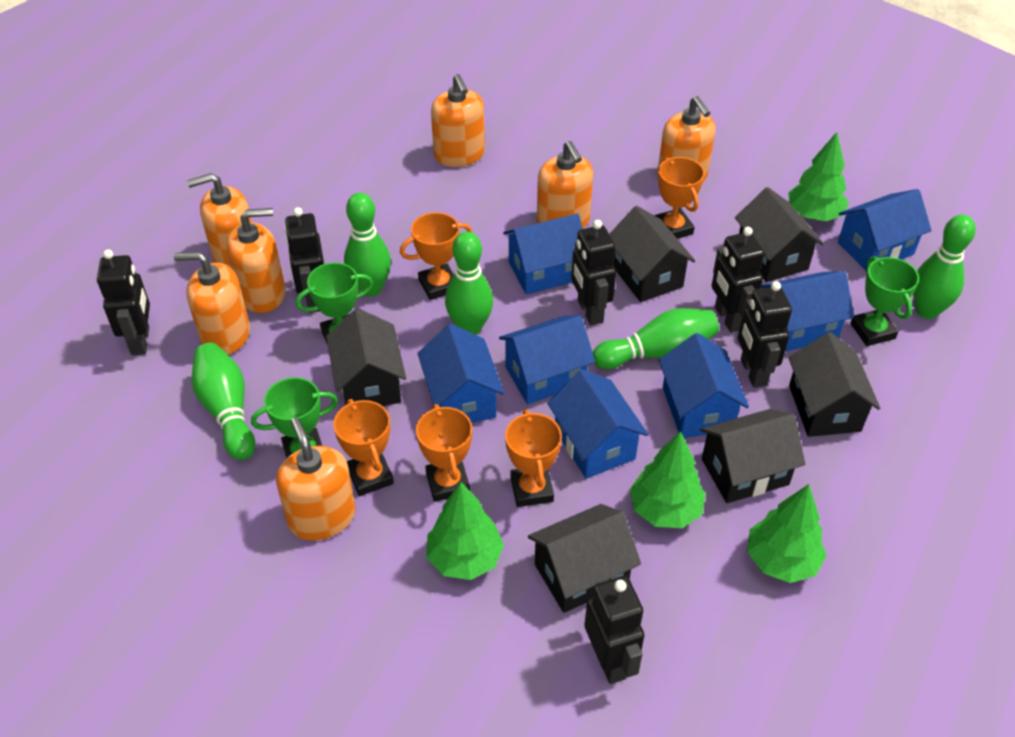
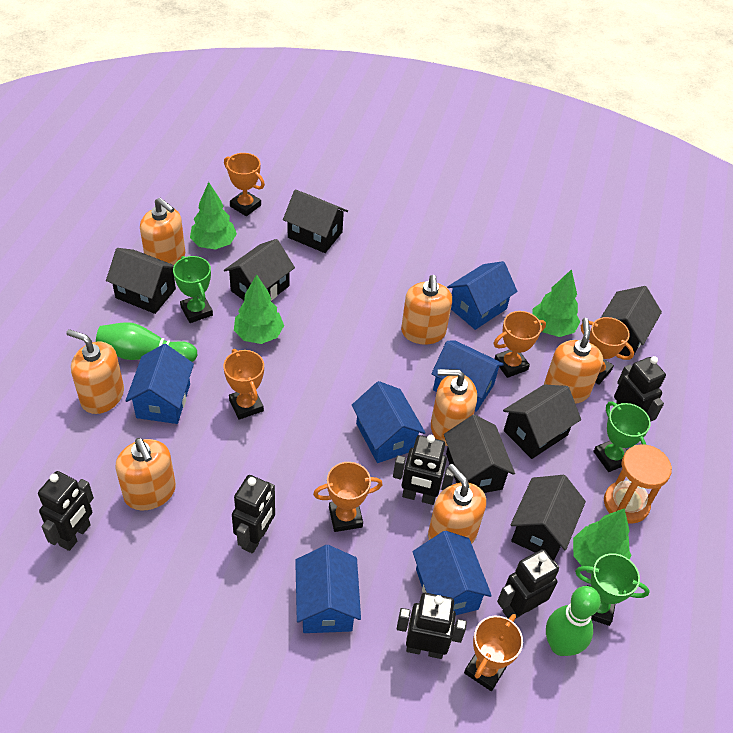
black house: 6 -> 7
blue house: 7 -> 6
green bowling pin: 5 -> 2
orange hourglass: 0 -> 1
orange trophy: 5 -> 6

